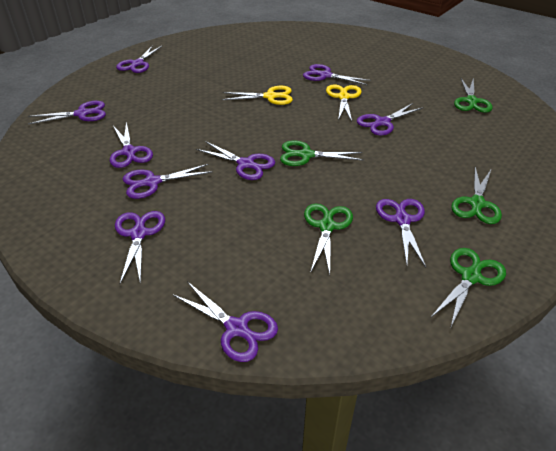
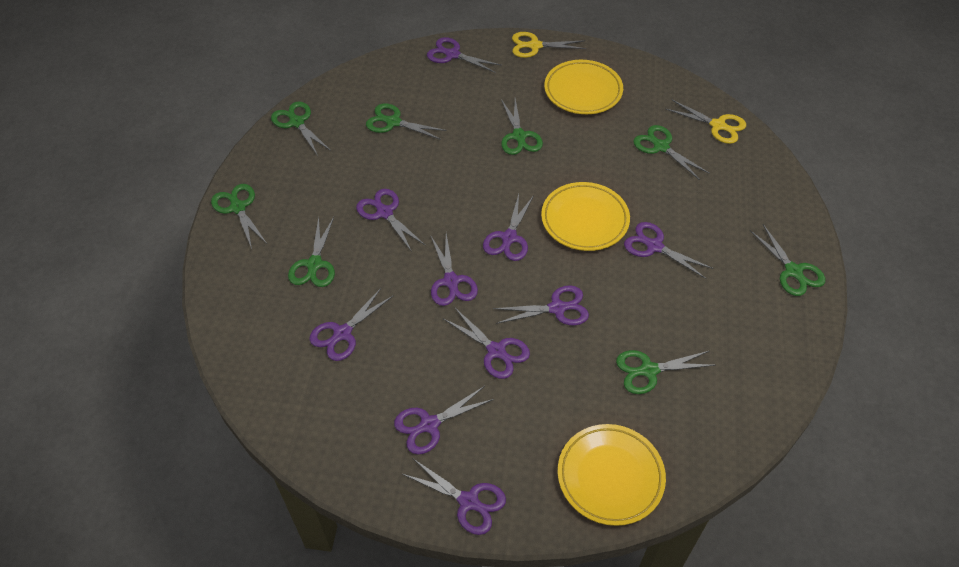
green scissors: 5 -> 8
yellow plate: 0 -> 3

